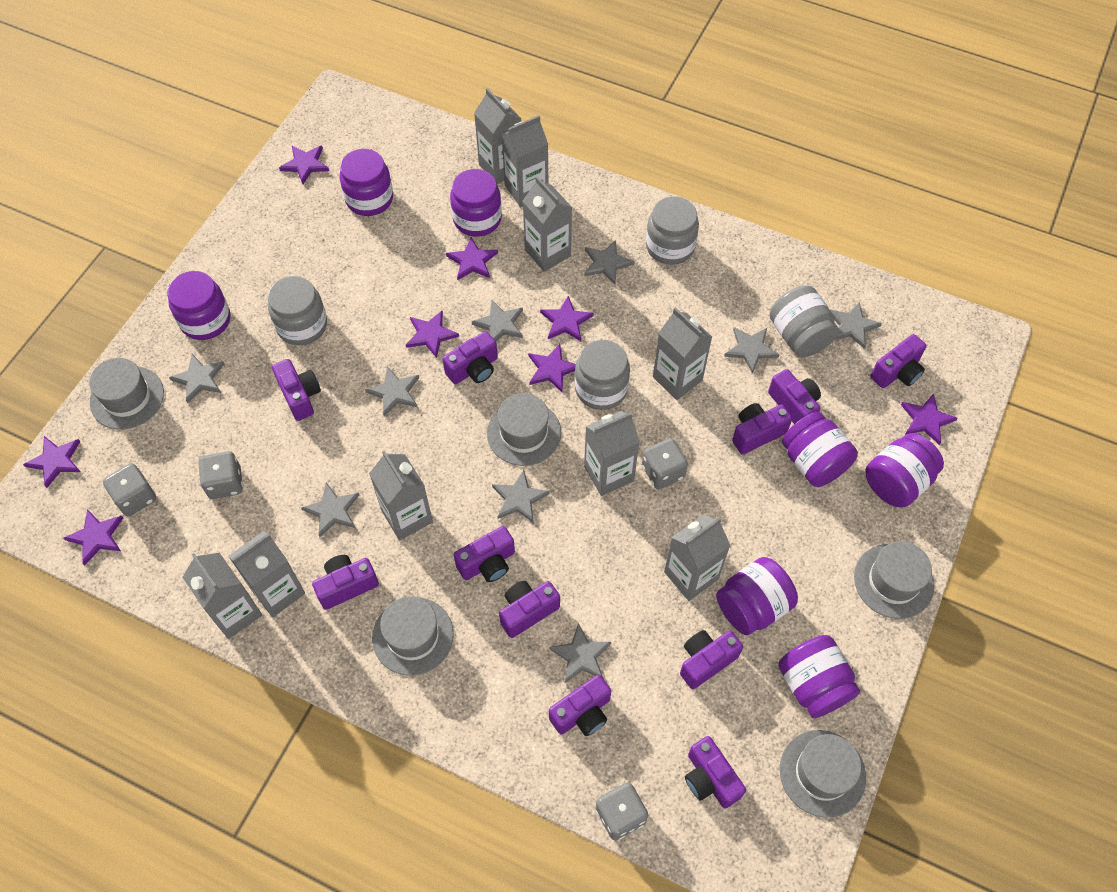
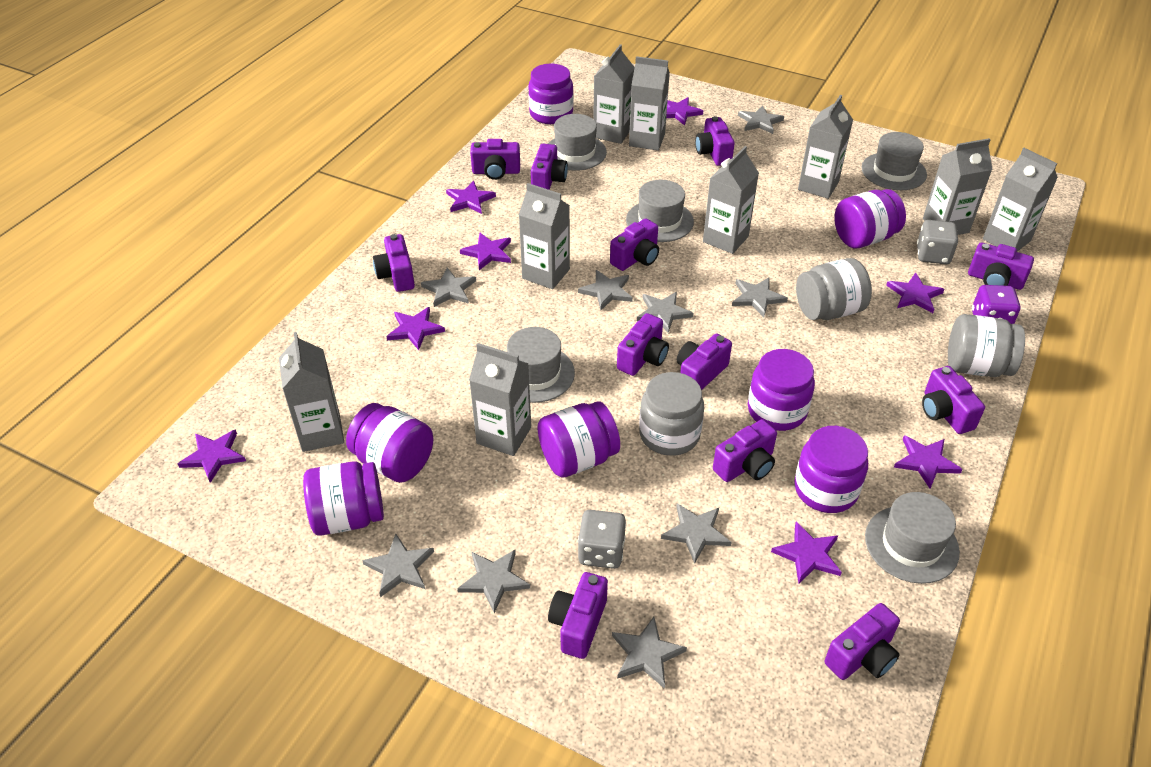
grey dice: 4 -> 2
grey jar: 4 -> 3
purple camera: 11 -> 12
purple dice: 0 -> 1

